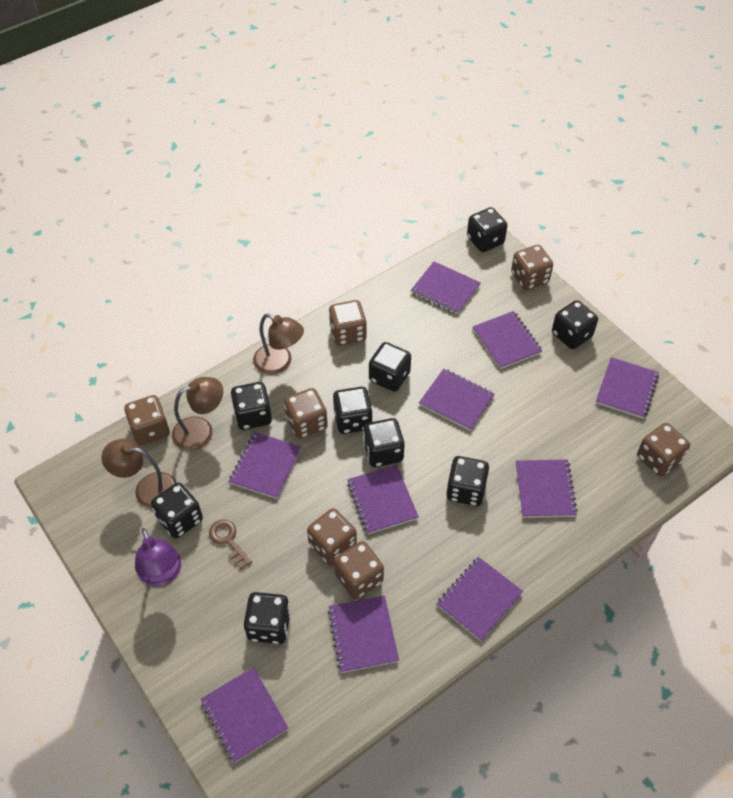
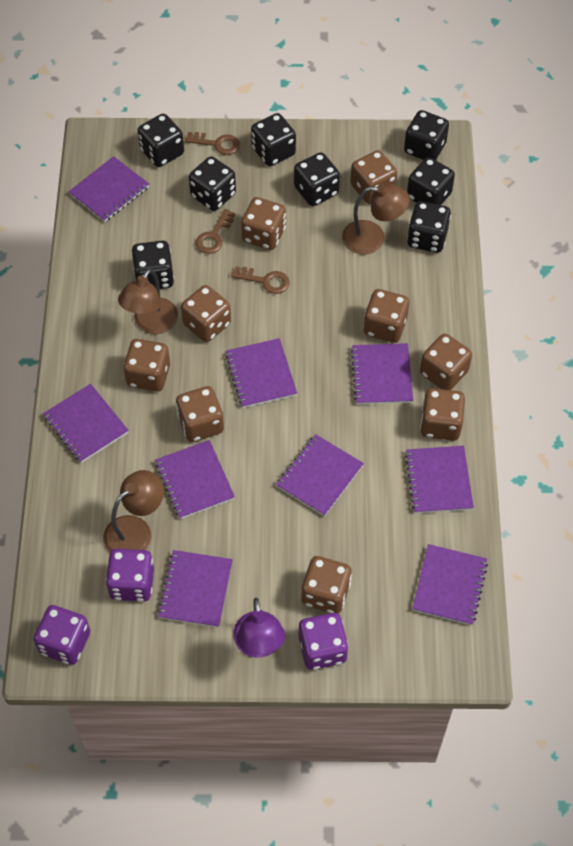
black dice: 9 -> 8
brown dice: 7 -> 9
brown key: 1 -> 3
purple dice: 0 -> 3
purple notebook: 10 -> 9

